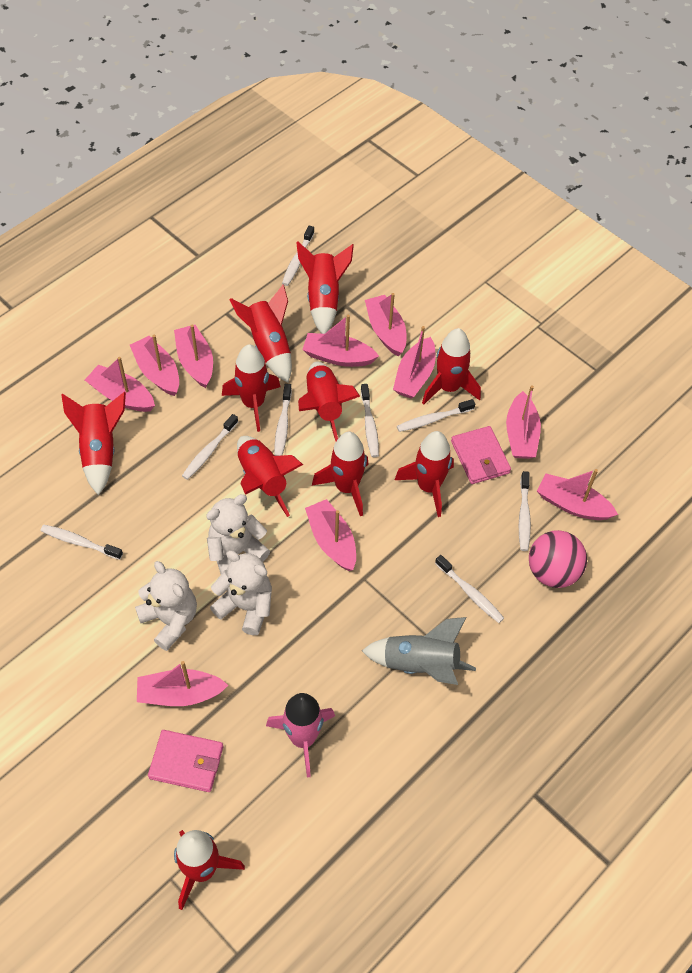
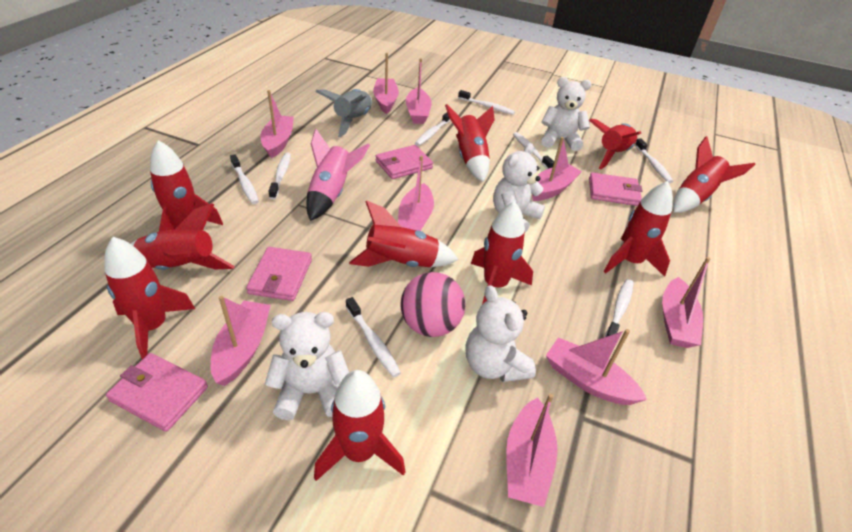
pink boat: 10 -> 9
pink wallet: 2 -> 4
white teddy bear: 3 -> 4

